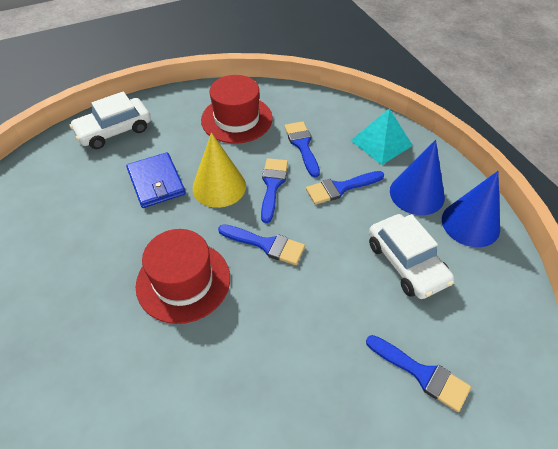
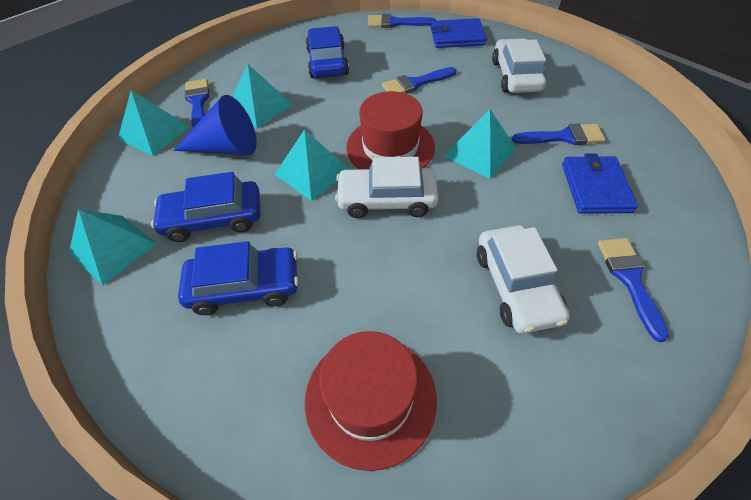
blue car: 0 -> 3
blue cone: 2 -> 1
blue wallet: 1 -> 2
turquoise pyramid: 1 -> 5
white car: 2 -> 3
yellow cone: 1 -> 0

